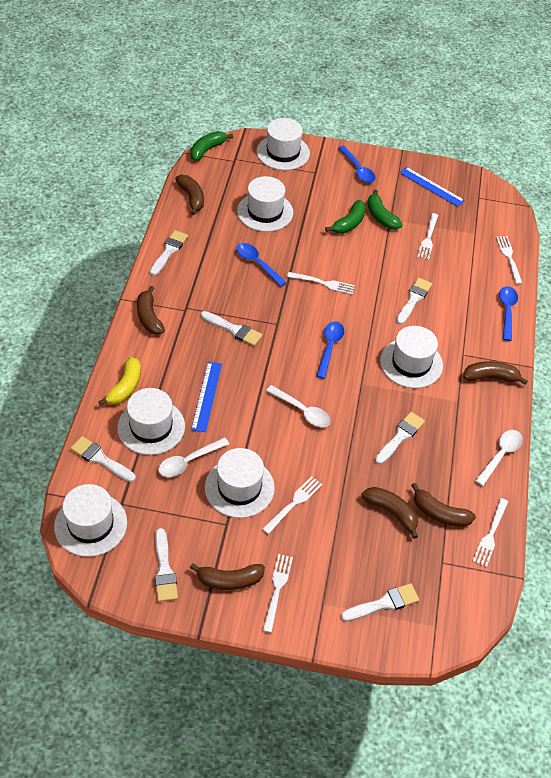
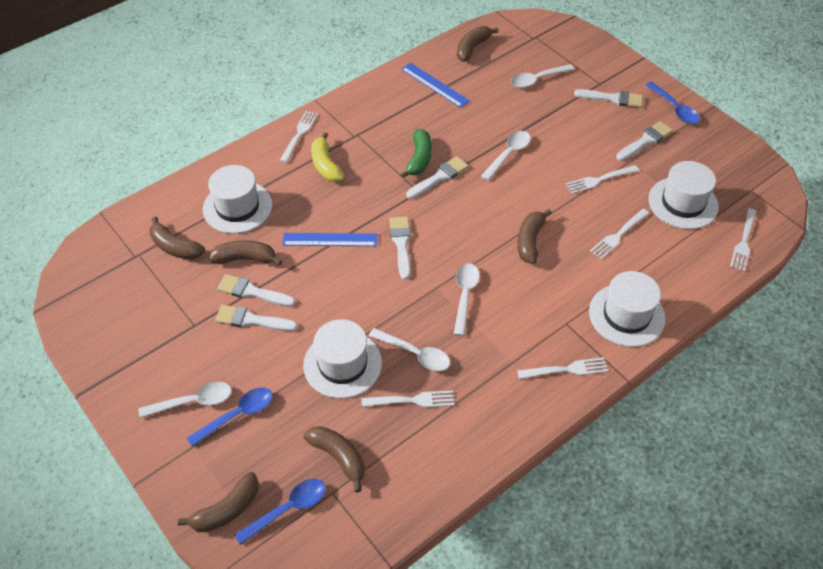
blue spoon: 4 -> 3
green banana: 3 -> 1
white brush: 7 -> 6
white hat: 6 -> 4
white spoon: 3 -> 5

